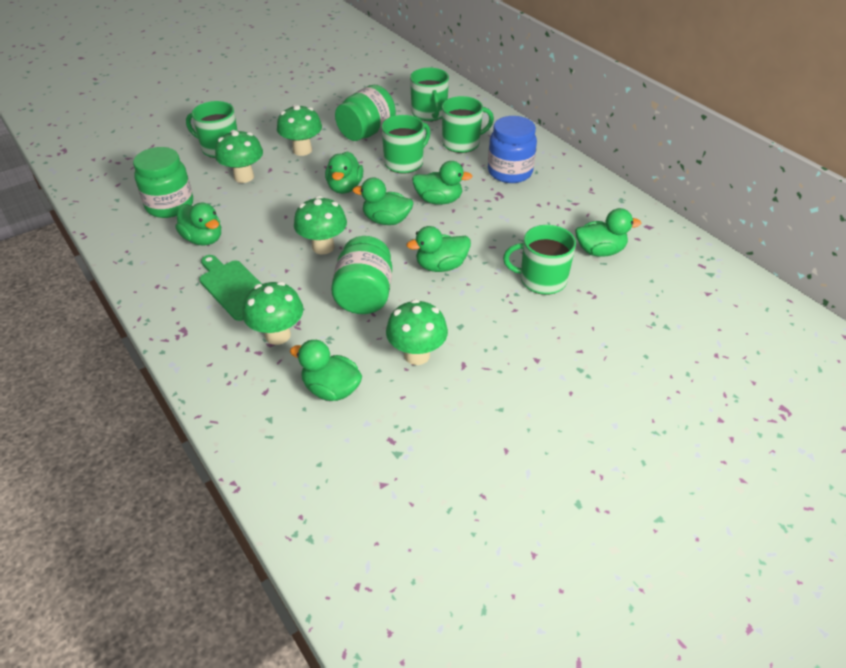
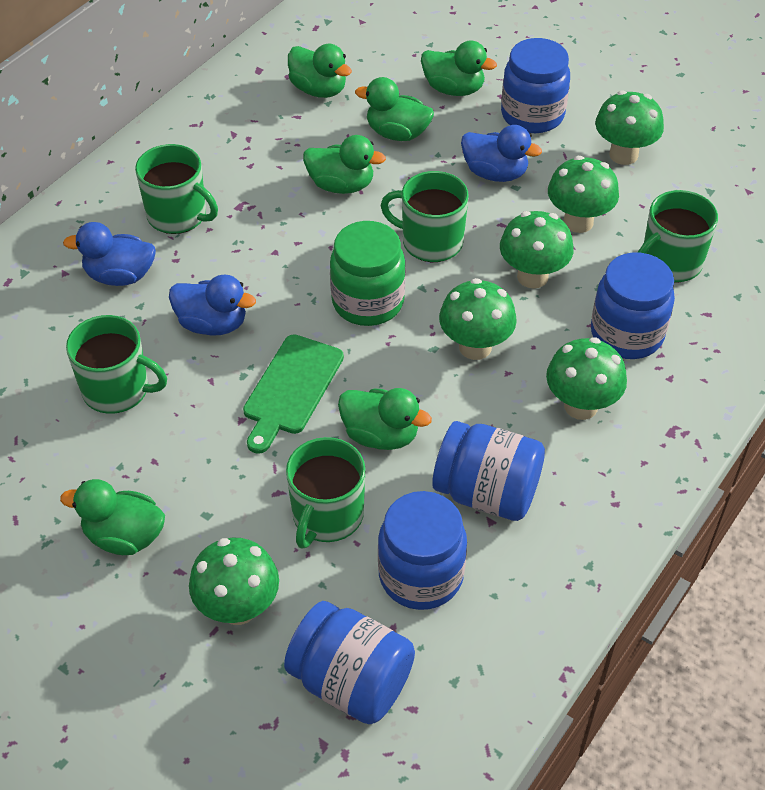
blue duck: 0 -> 3
blue jar: 1 -> 5
green duck: 7 -> 6
green jar: 3 -> 1
green mushroom: 5 -> 6

